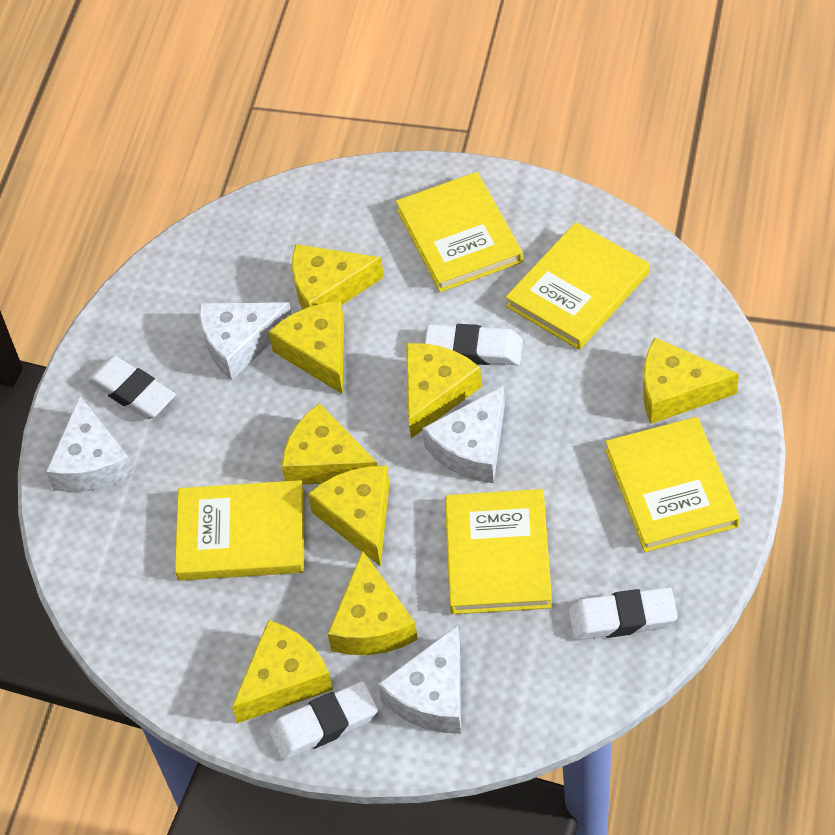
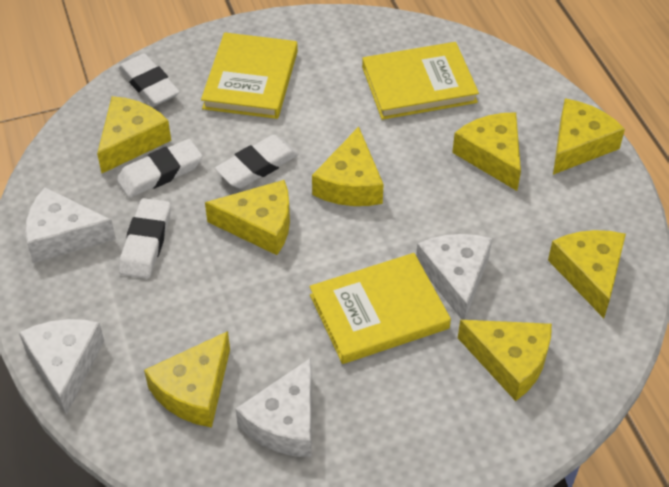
yellow book: 5 -> 3

